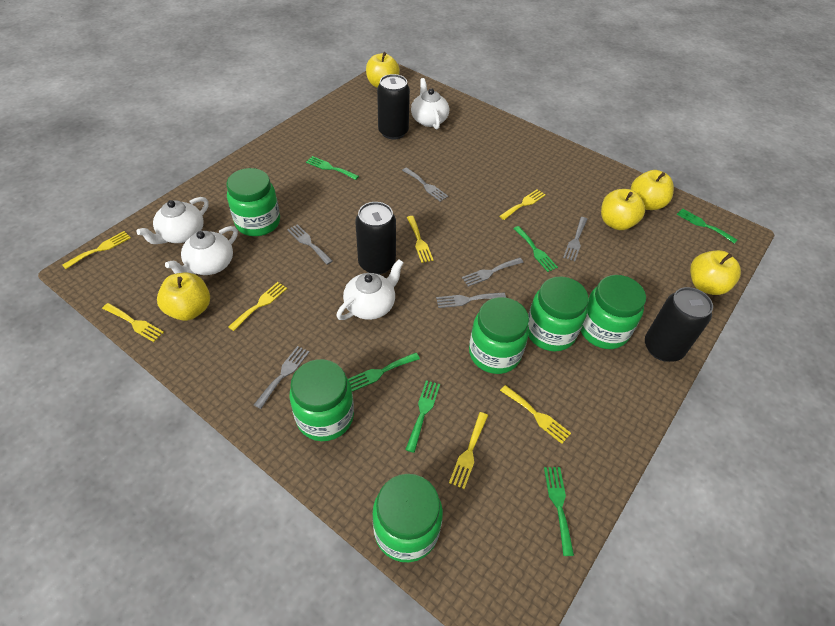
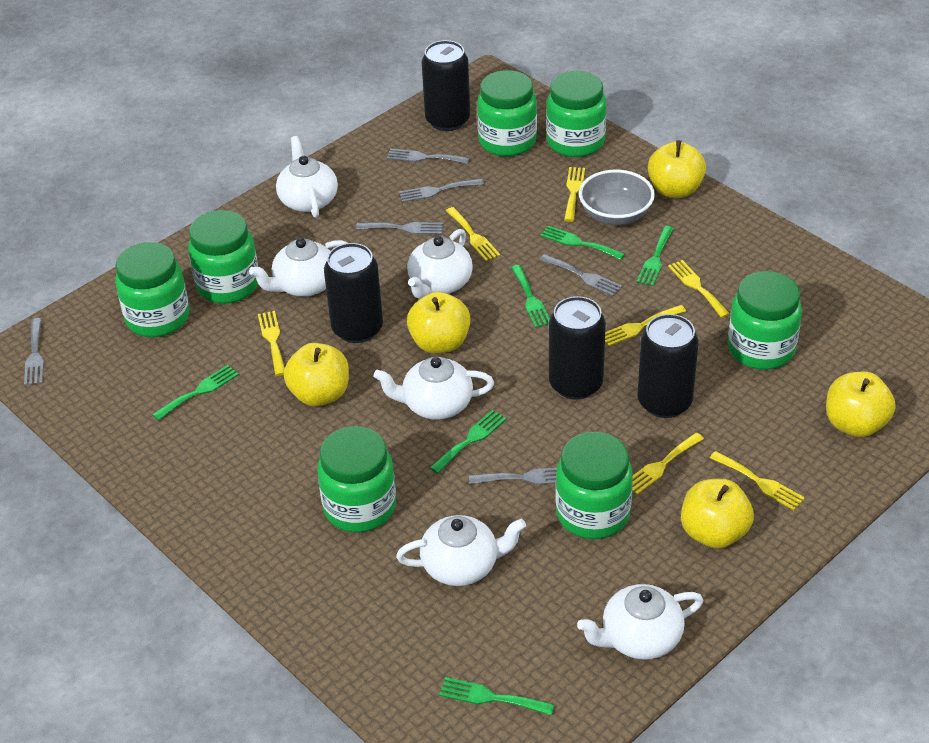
black can: 3 -> 4
green jar: 6 -> 7
grey bowl: 0 -> 1
white teapot: 4 -> 6

